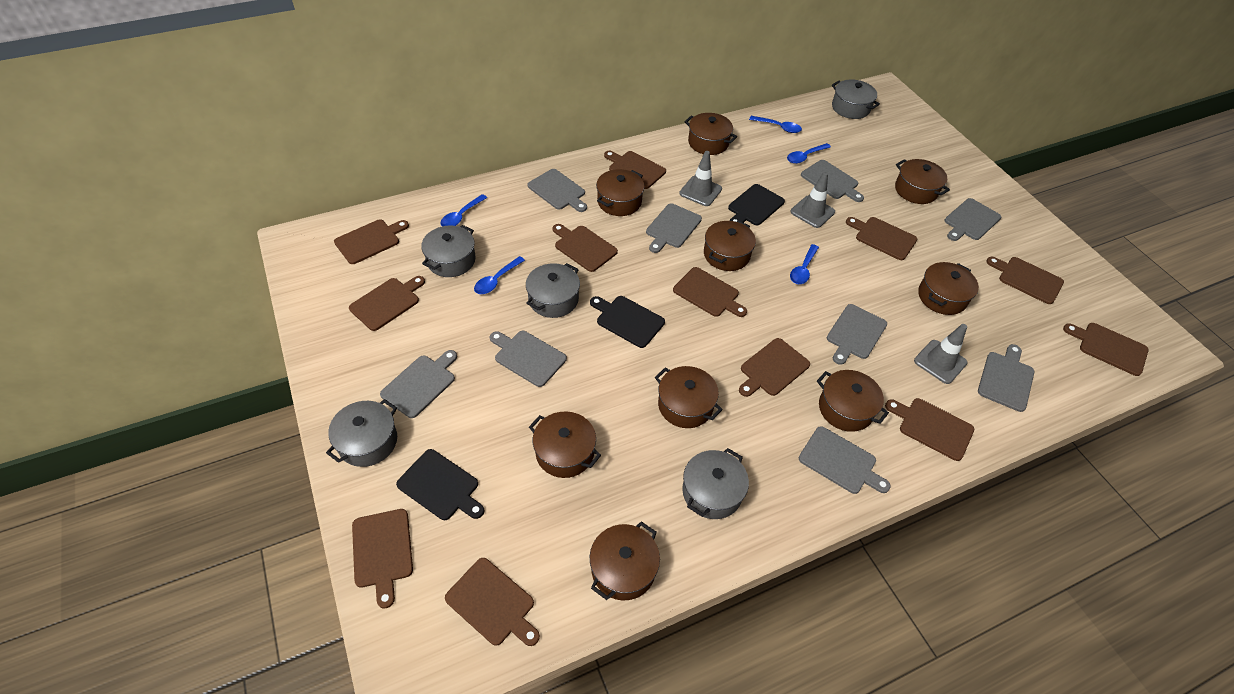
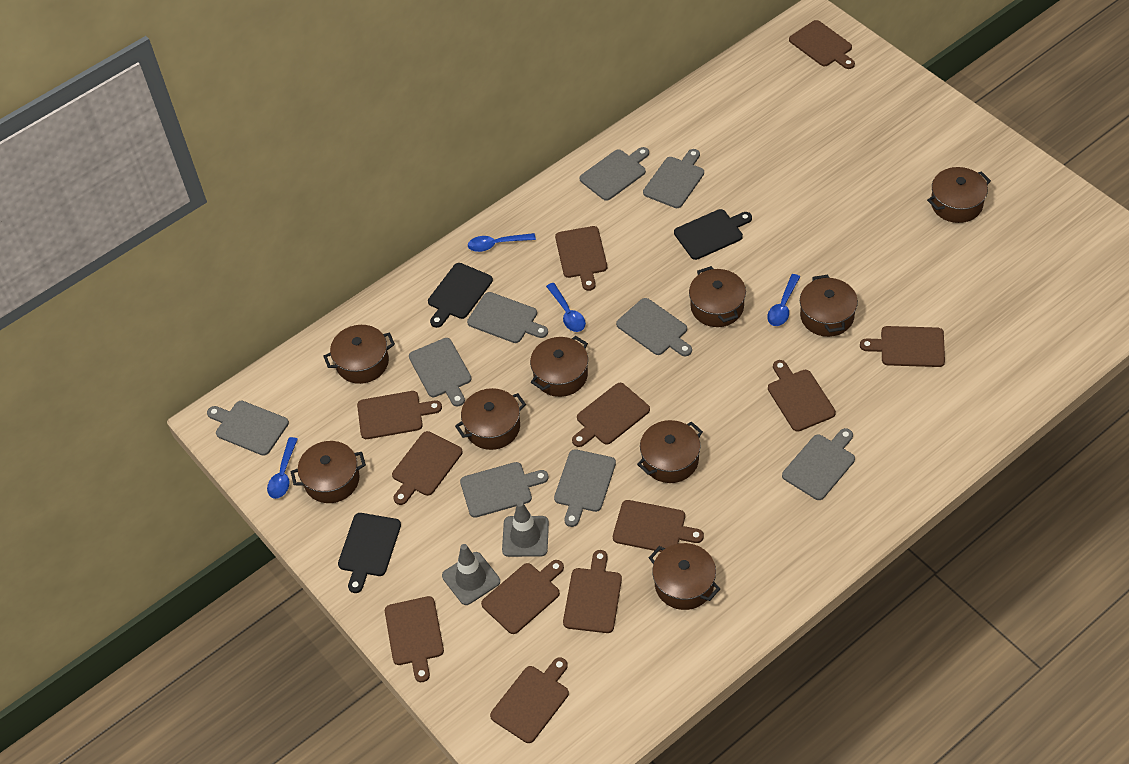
blue spoon: 5 -> 4
grey pot: 5 -> 0
grey traffic cone: 3 -> 2

